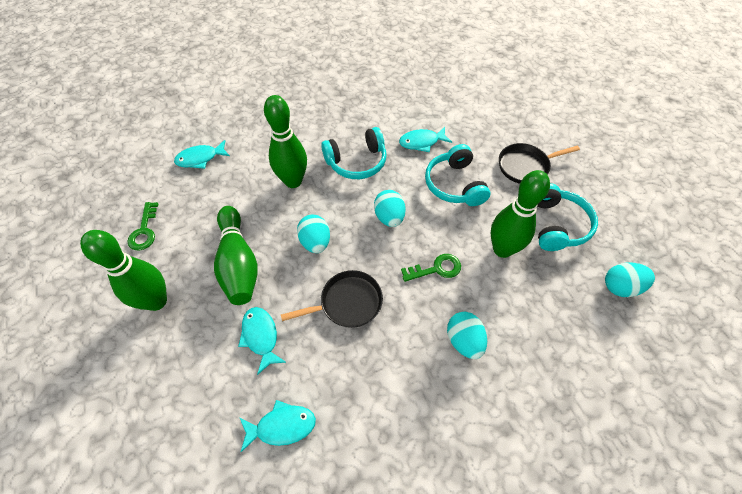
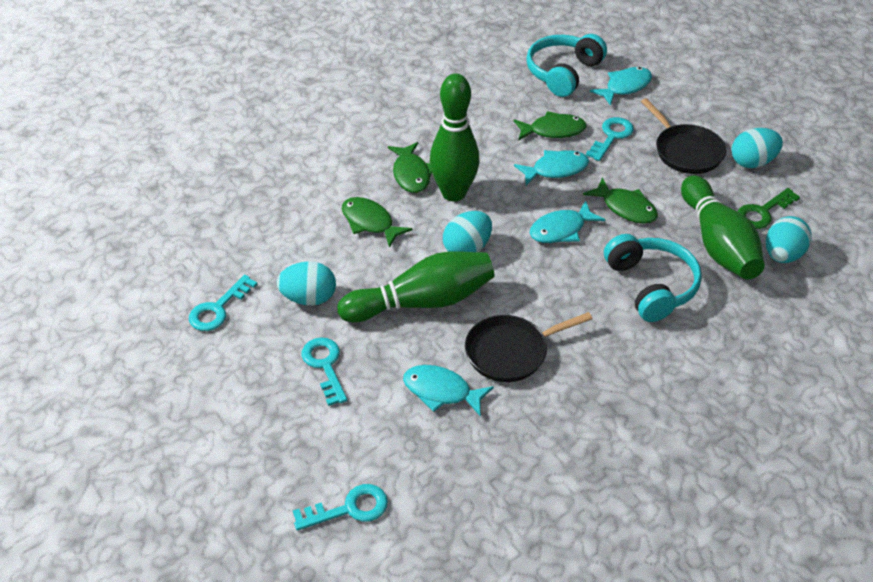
green bowling pin: 4 -> 3
green fish: 0 -> 4
green key: 2 -> 1
turquoise headphones: 3 -> 2
turquoise key: 0 -> 4

